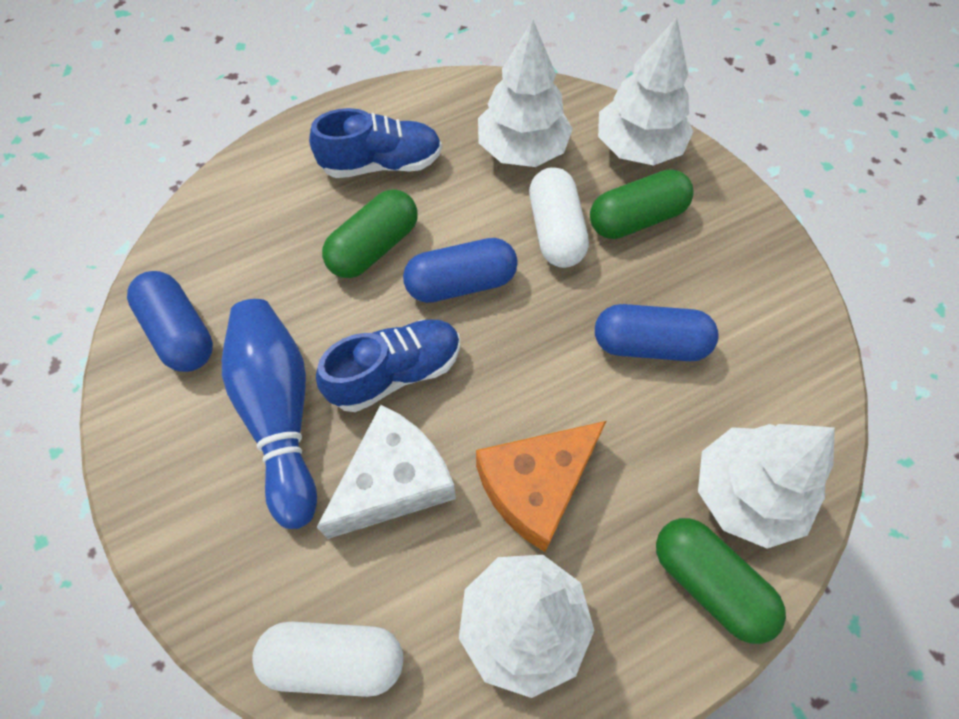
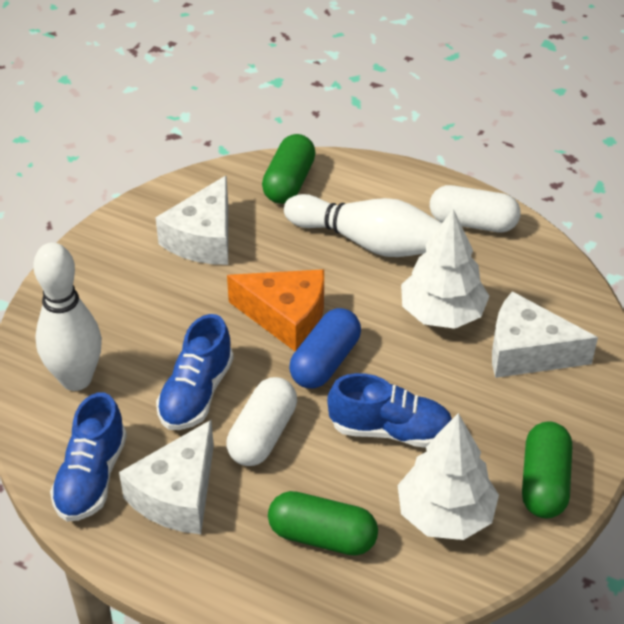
blue bowling pin: 1 -> 0
blue capsule: 3 -> 1
blue shoe: 2 -> 3
white bowling pin: 0 -> 2
white cheese: 1 -> 3
white tree: 4 -> 2

